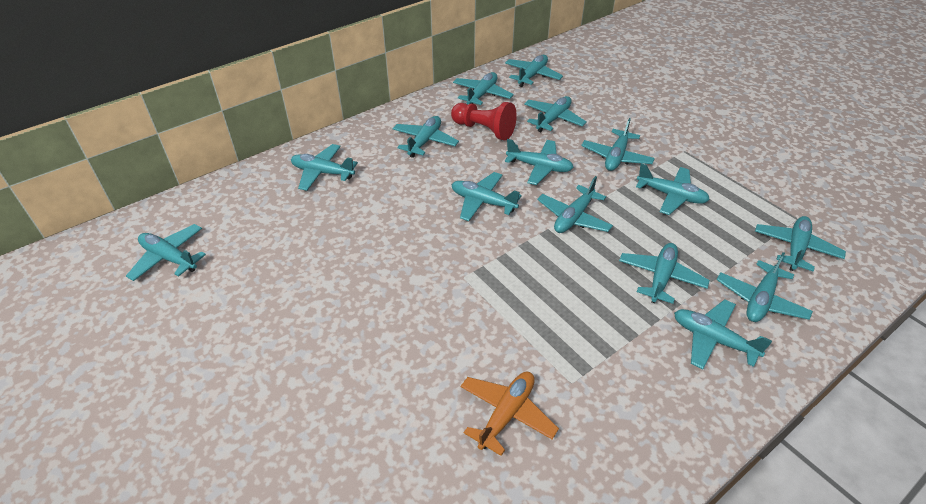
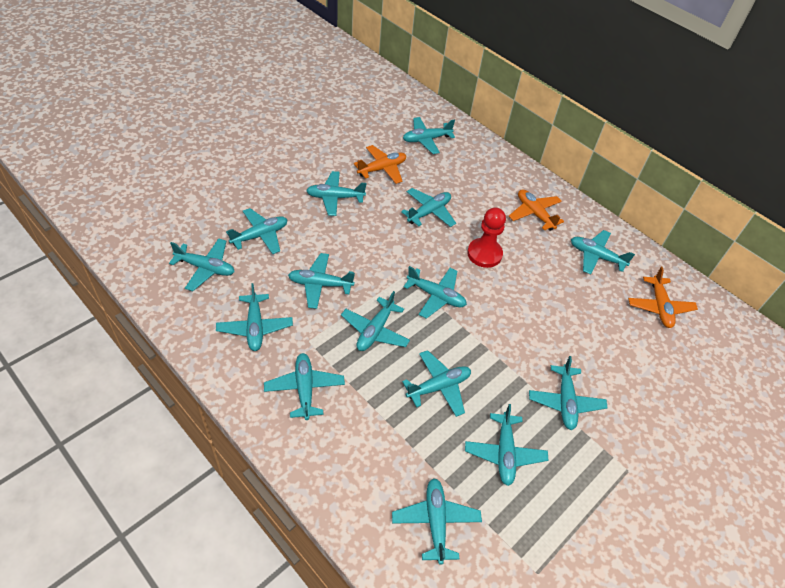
orange plane: 1 -> 3

